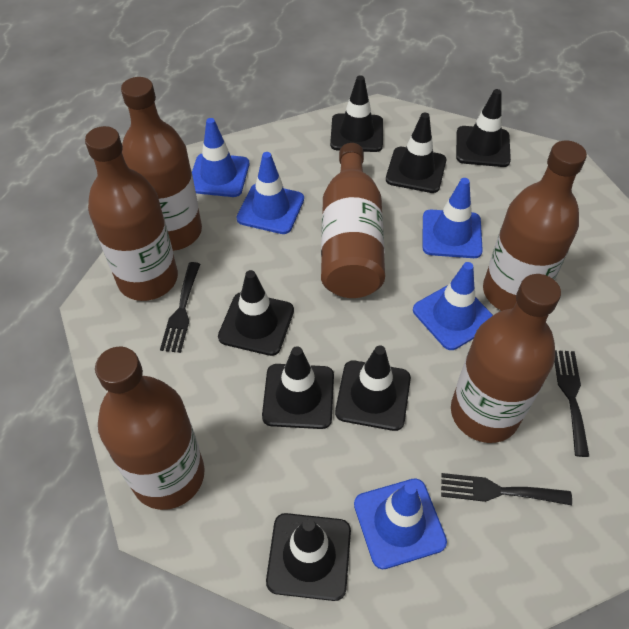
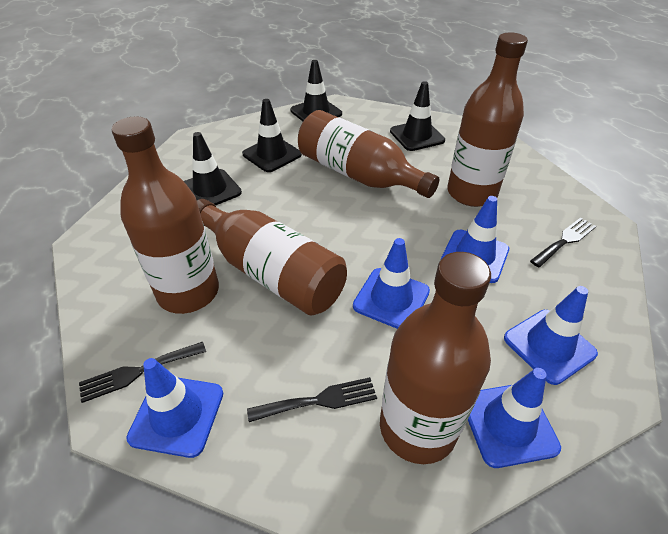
black traffic cone: 7 -> 4
brown bottle: 6 -> 5

